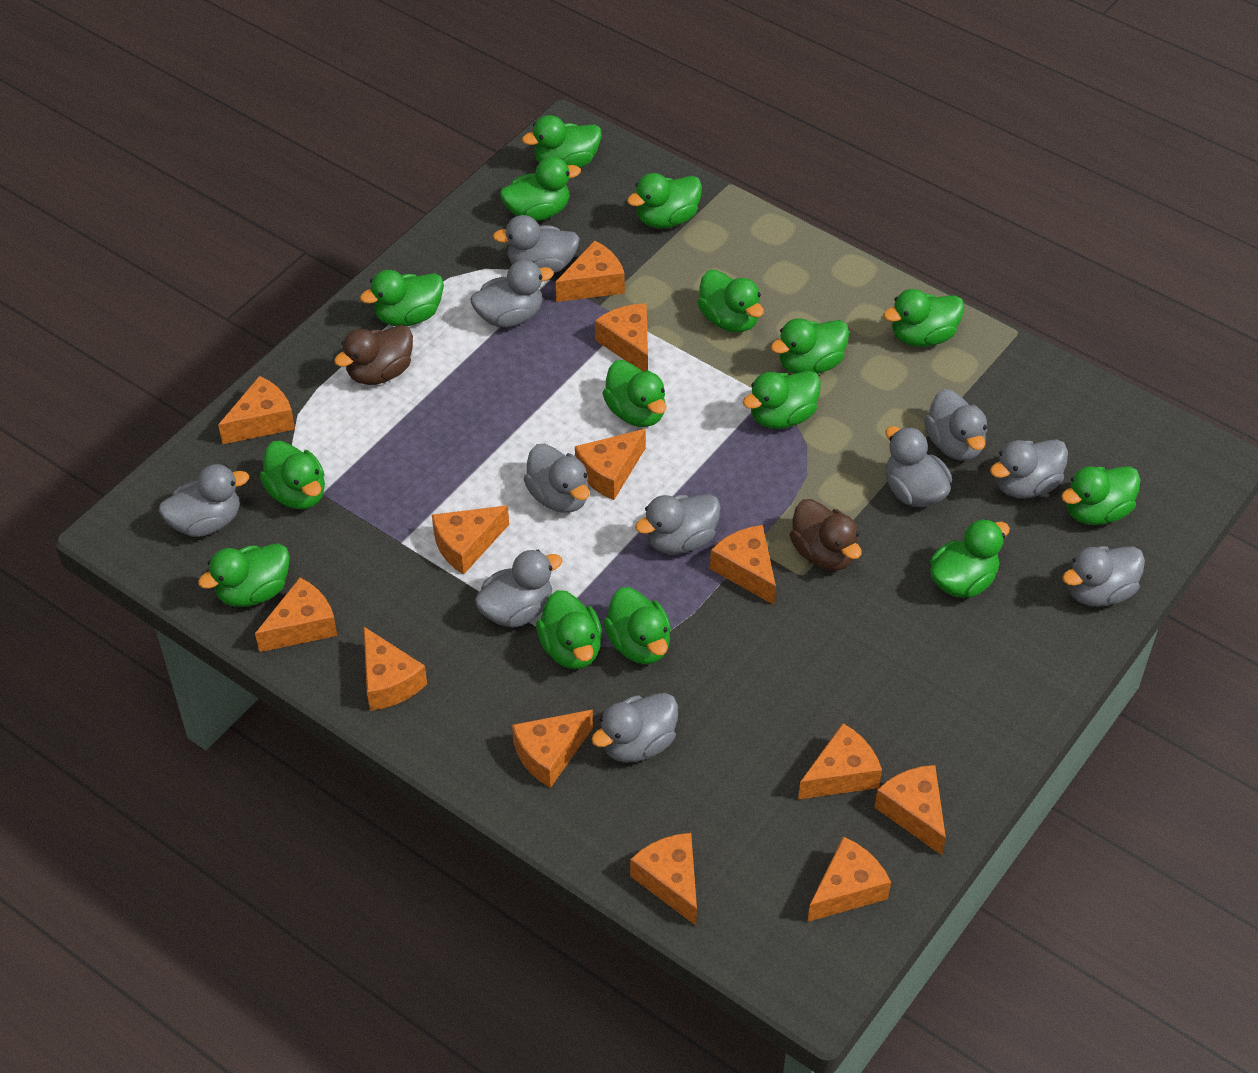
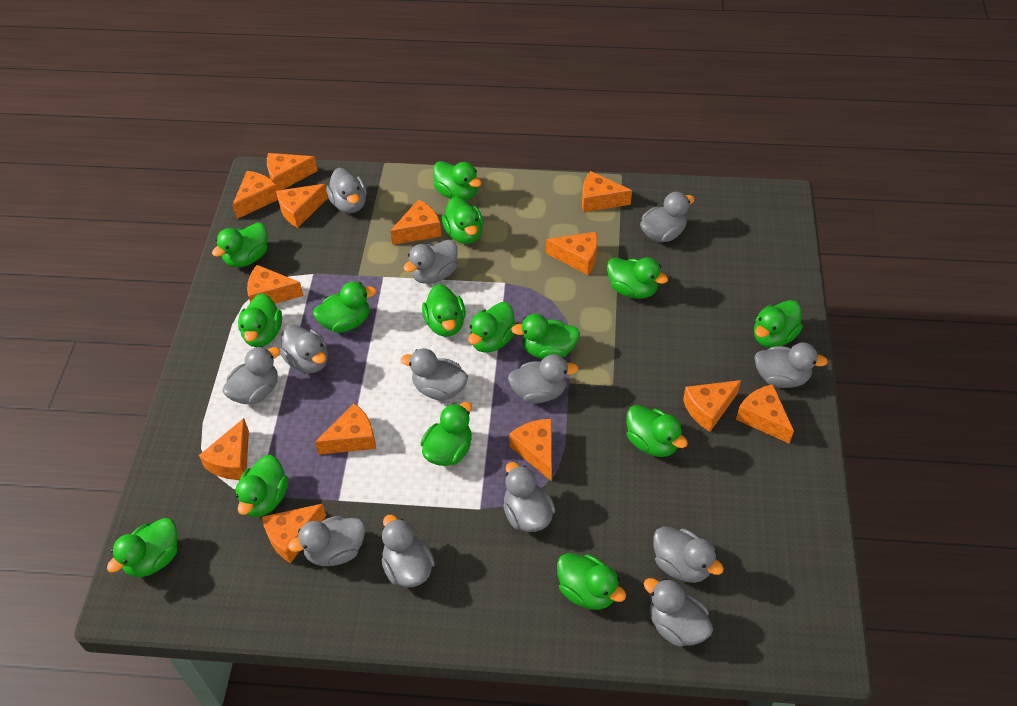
brown duck: 2 -> 0
grey duck: 11 -> 13

